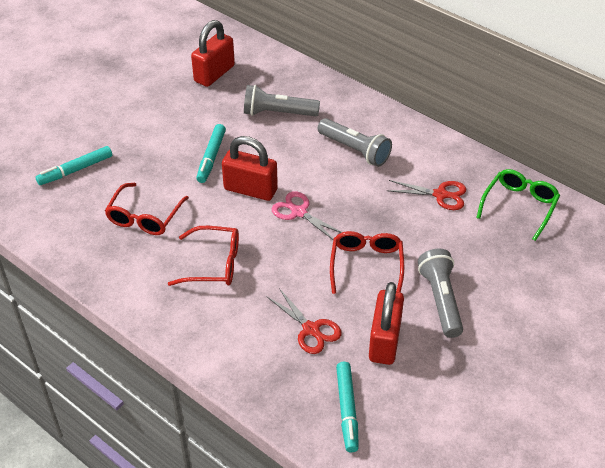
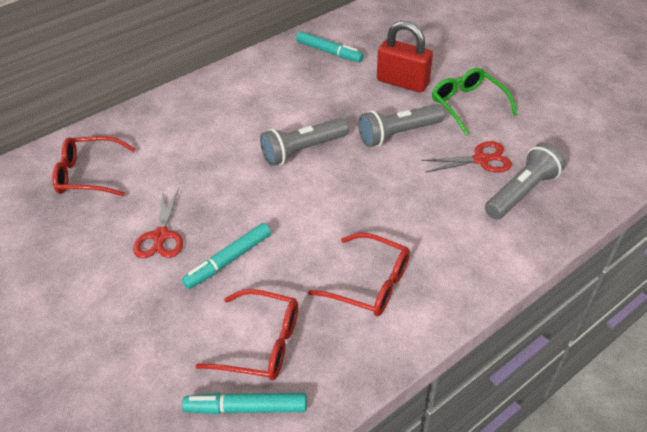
pink scissors: 1 -> 0
red padlock: 3 -> 1

